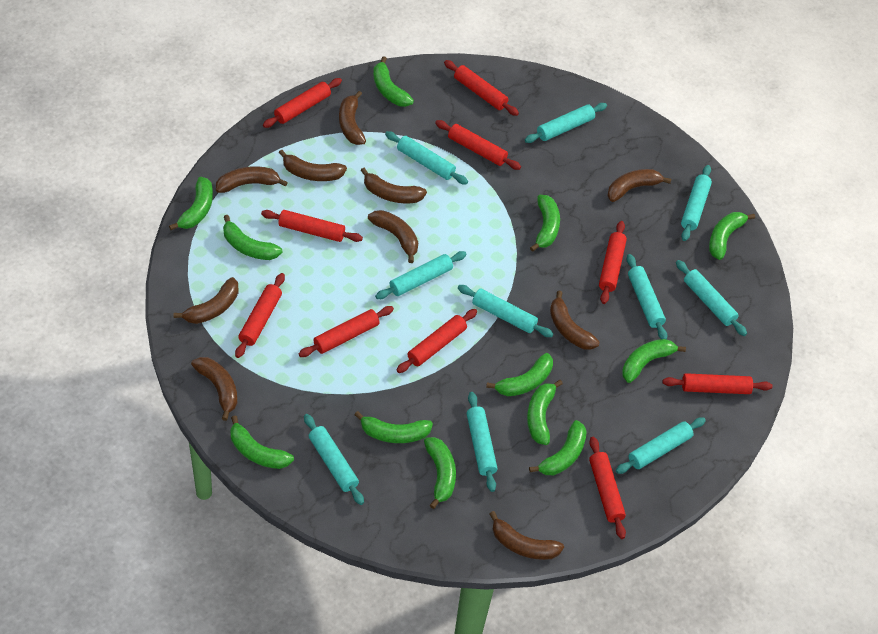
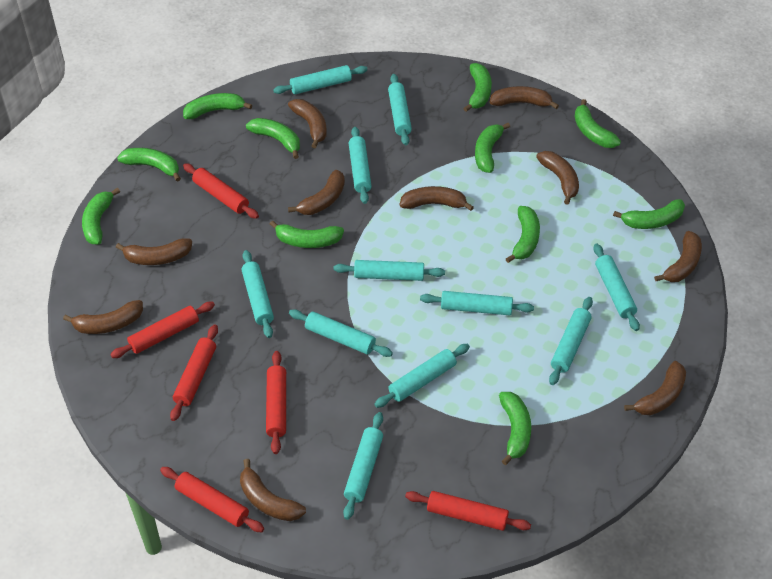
green banana: 12 -> 11
red rolling pin: 10 -> 6
turquoise rolling pin: 10 -> 11

